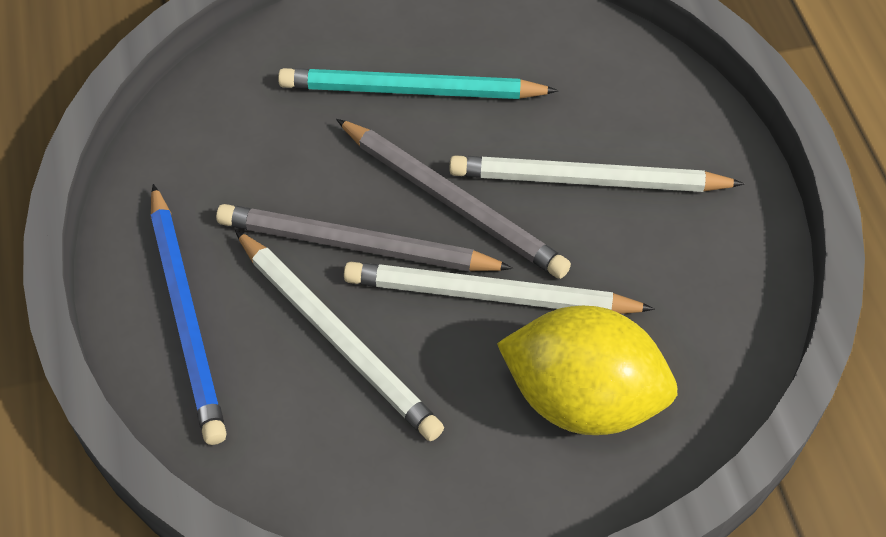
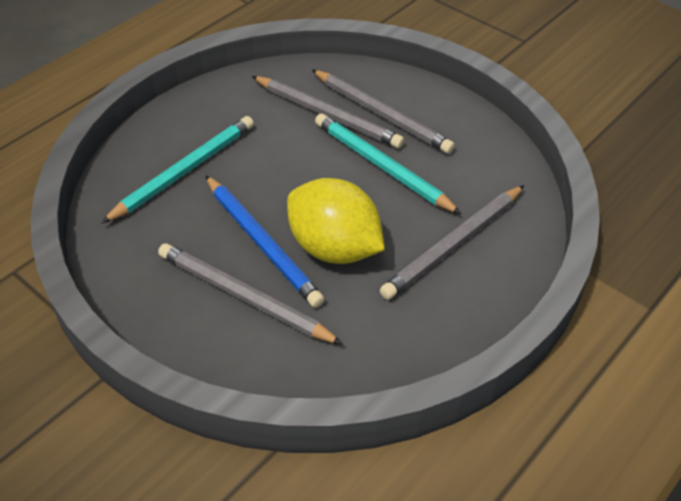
grey pencil: 2 -> 4
turquoise pencil: 1 -> 2
white pencil: 3 -> 0

